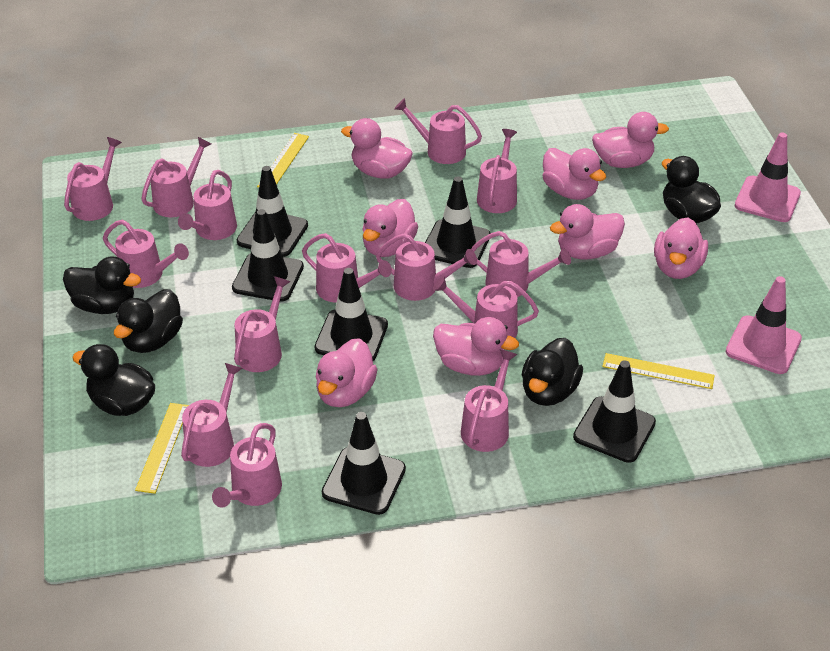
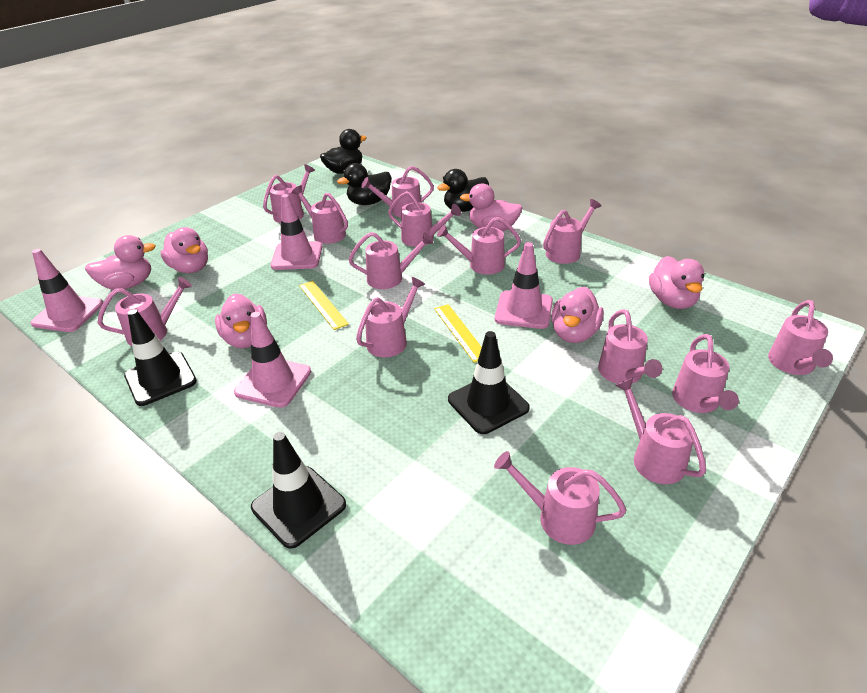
black duck: 5 -> 3
black traffic cone: 6 -> 3
pink duck: 8 -> 6
pink traffic cone: 2 -> 4
yellow ruler: 3 -> 2

